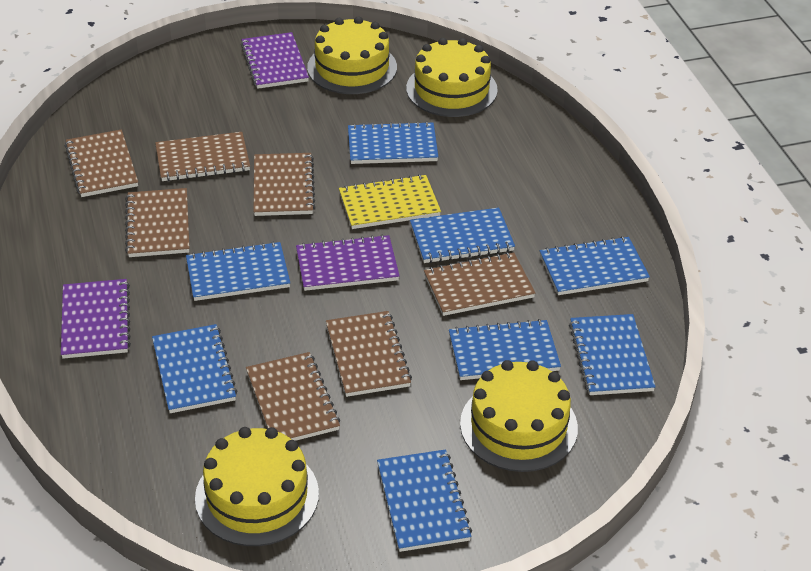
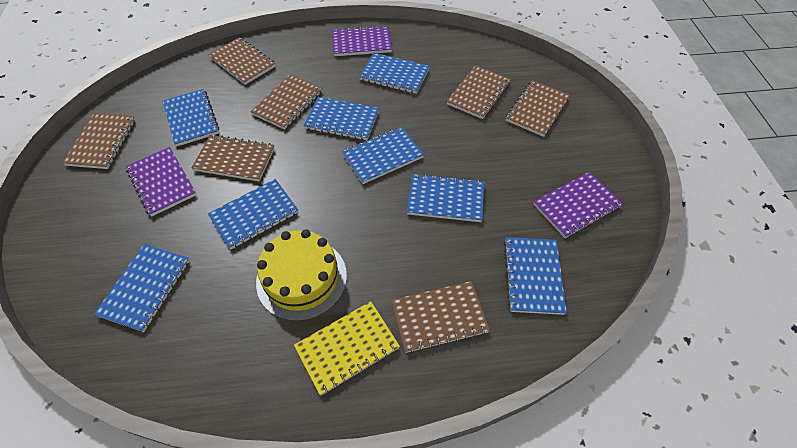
yellow cake: 4 -> 1

